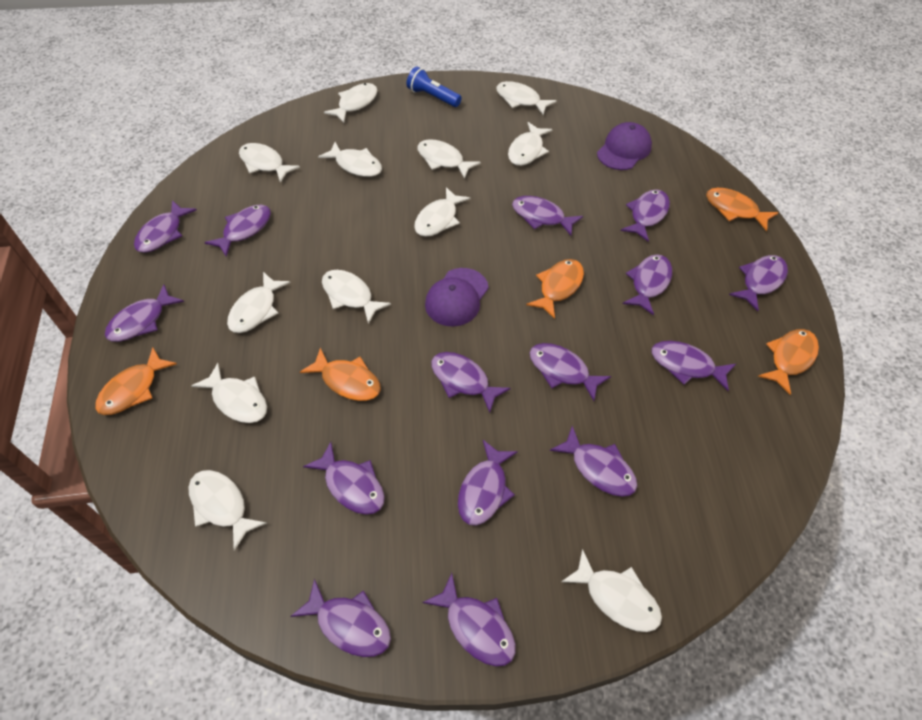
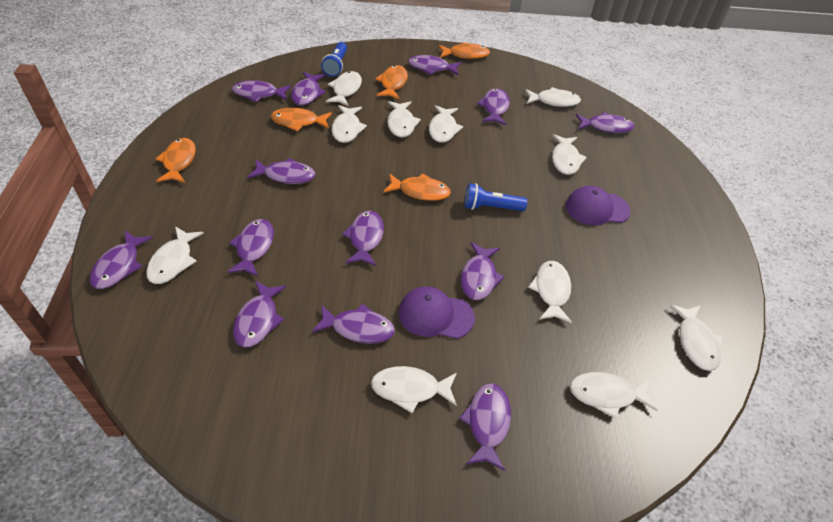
blue flashlight: 1 -> 2
purple fish: 15 -> 13
white fish: 12 -> 11

